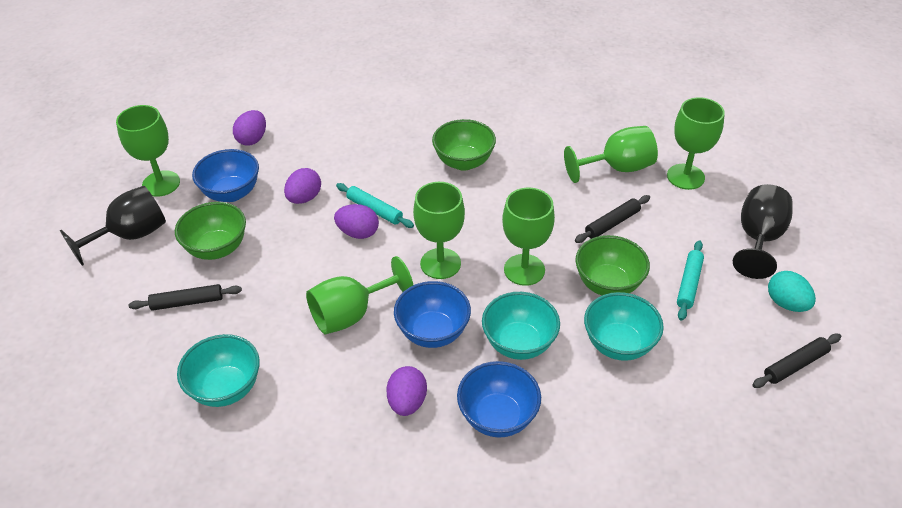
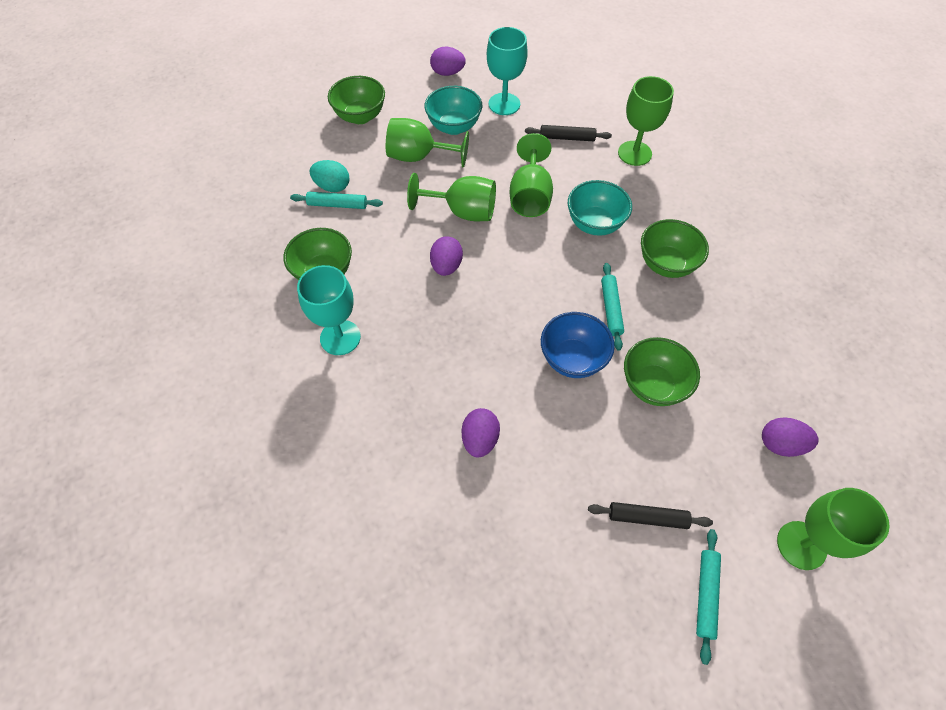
black goblet: 2 -> 0
black rolling pin: 3 -> 2
blue bowl: 3 -> 1
green bowl: 3 -> 4
green goblet: 6 -> 5
turquoise bowl: 3 -> 2
turquoise goblet: 0 -> 2
turquoise rolling pin: 2 -> 3

